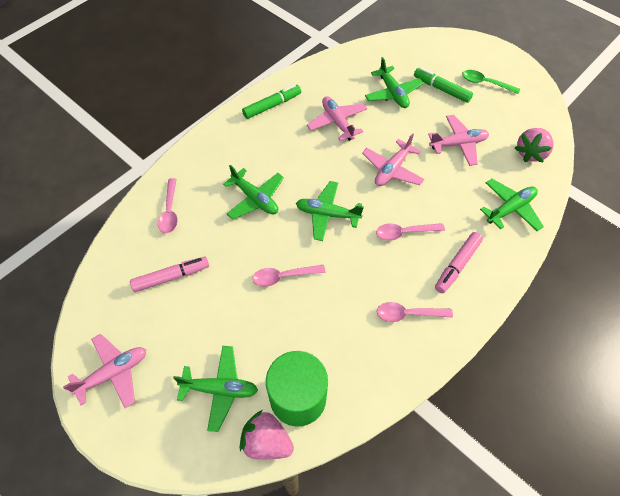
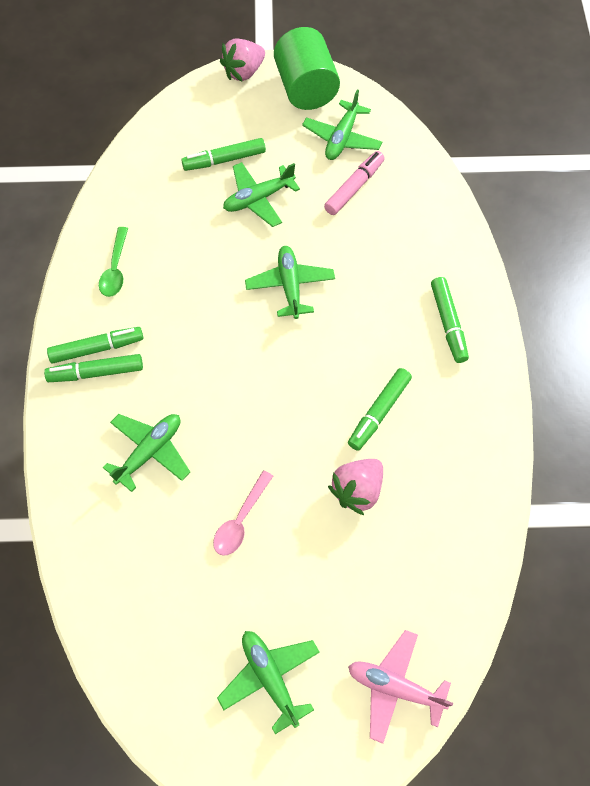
green marker: 2 -> 5
pink marker: 2 -> 1
pink plane: 4 -> 1
pink spoon: 4 -> 1

